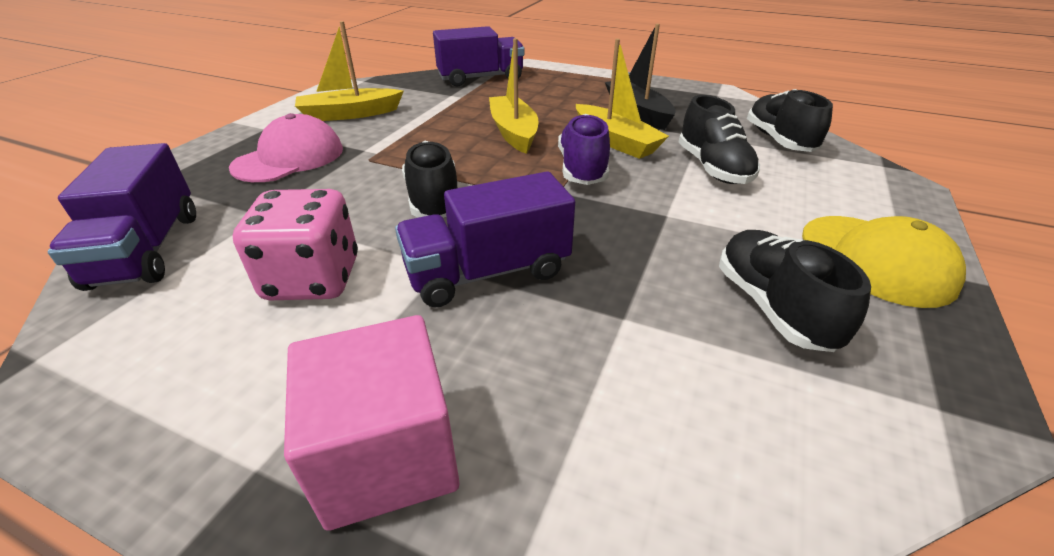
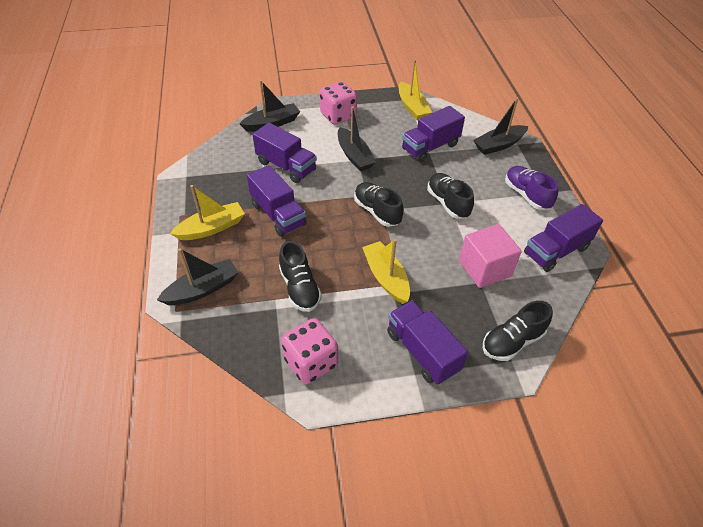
black boat: 1 -> 4
pink cap: 1 -> 0
pink dice: 1 -> 2
purple truck: 3 -> 5
yellow cap: 1 -> 0

